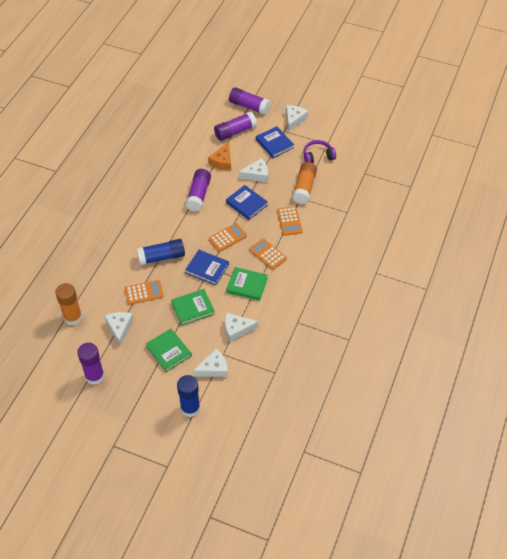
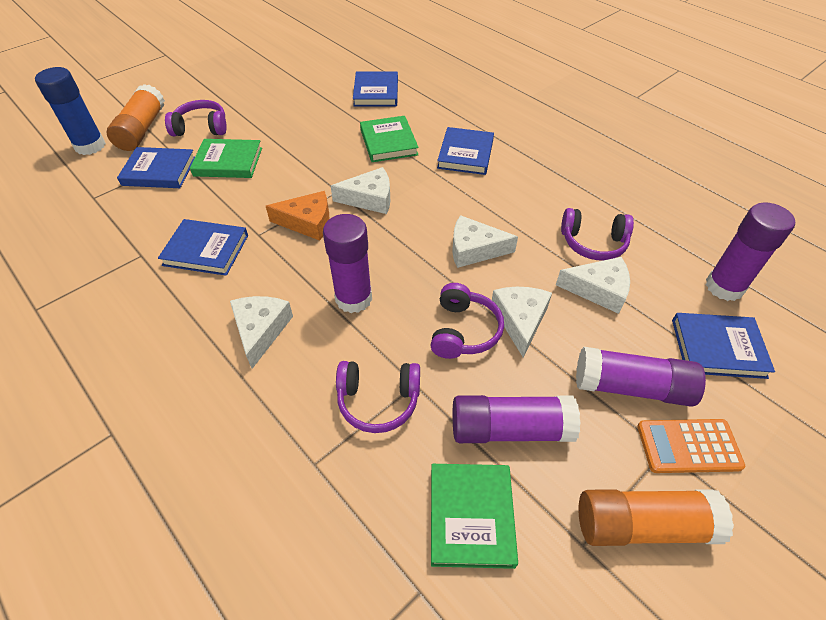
blue book: 3 -> 5
blue glue stick: 2 -> 1
orange calculator: 4 -> 1
purple headphones: 1 -> 4

